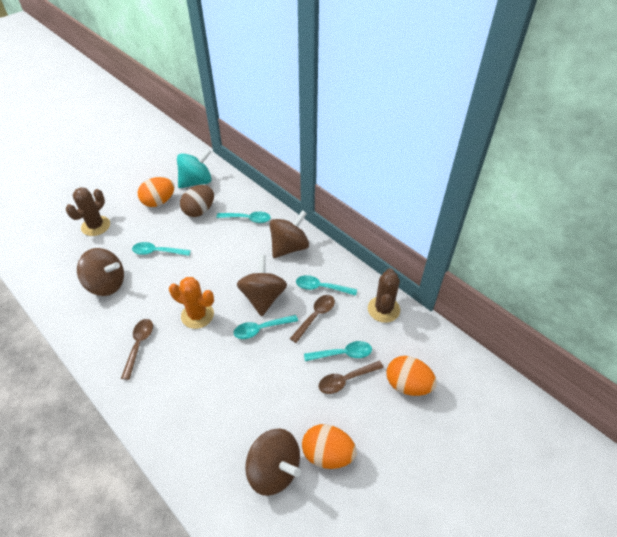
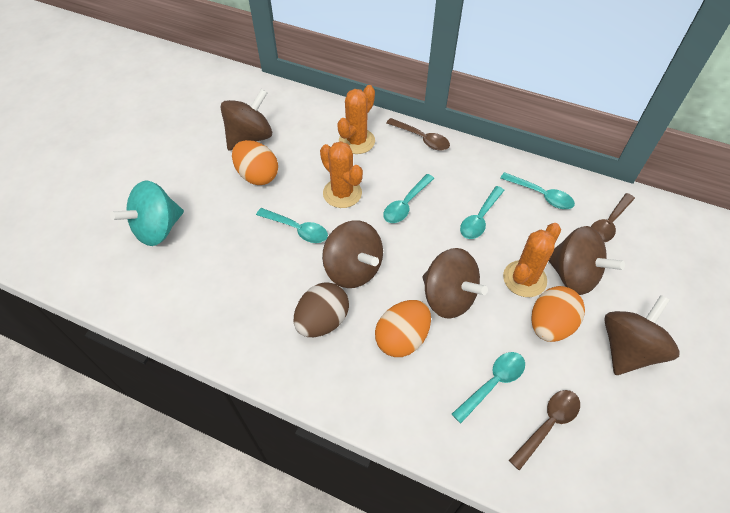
brown cactus: 2 -> 0
brown spinning top: 4 -> 5
orange cactus: 1 -> 3

